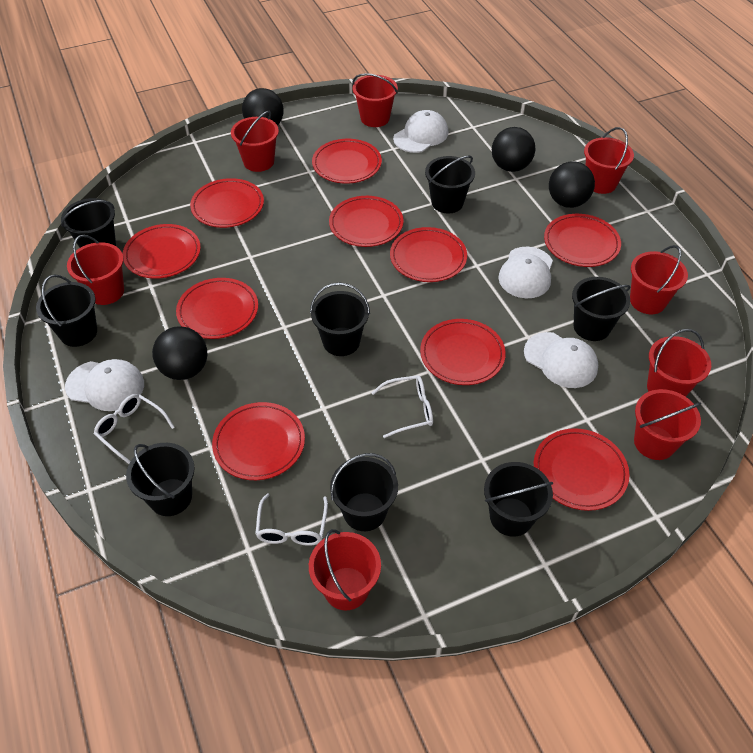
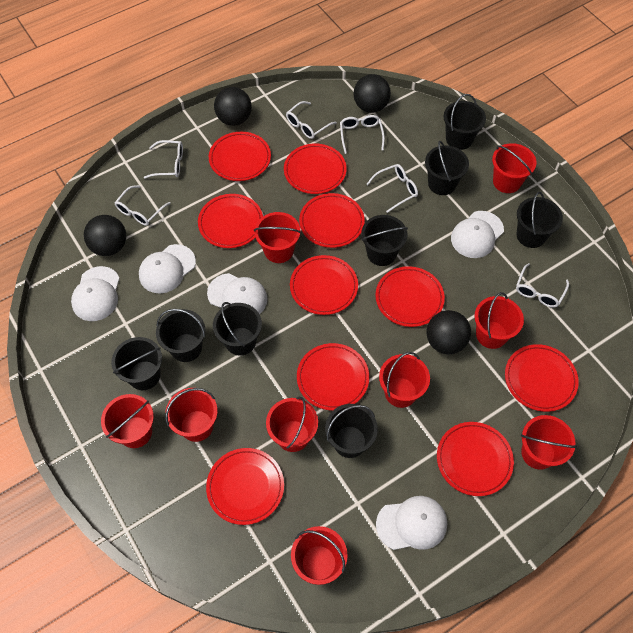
red bucket: 8 -> 9
white cap: 4 -> 5
white glasses: 3 -> 6

